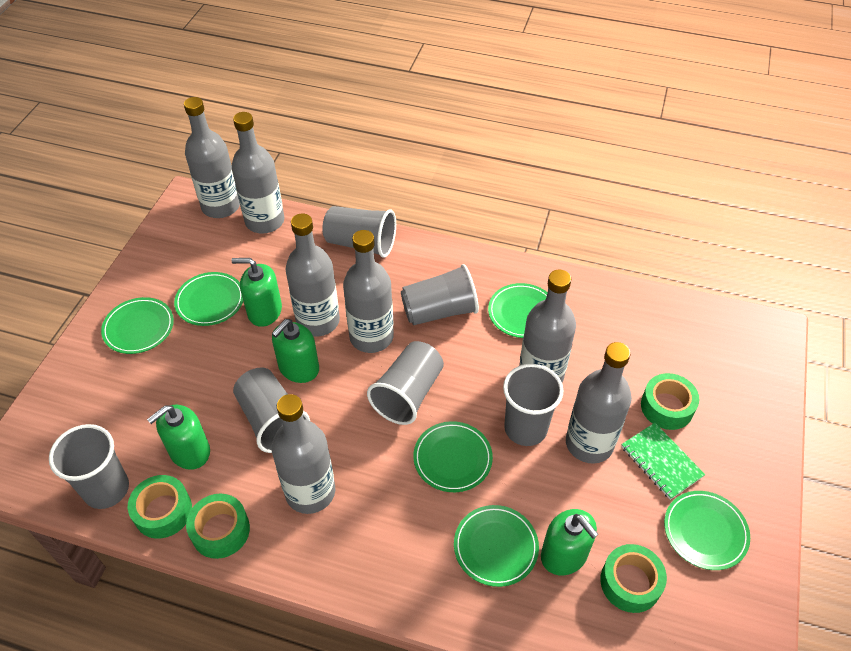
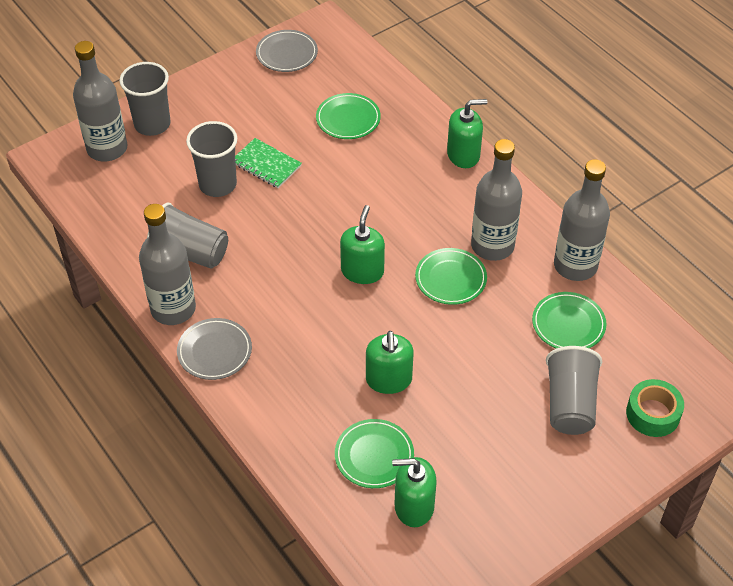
green plate: 6 -> 4
green tape: 4 -> 1
grey bottle: 7 -> 4
grey cup: 6 -> 4
grey plate: 0 -> 2

